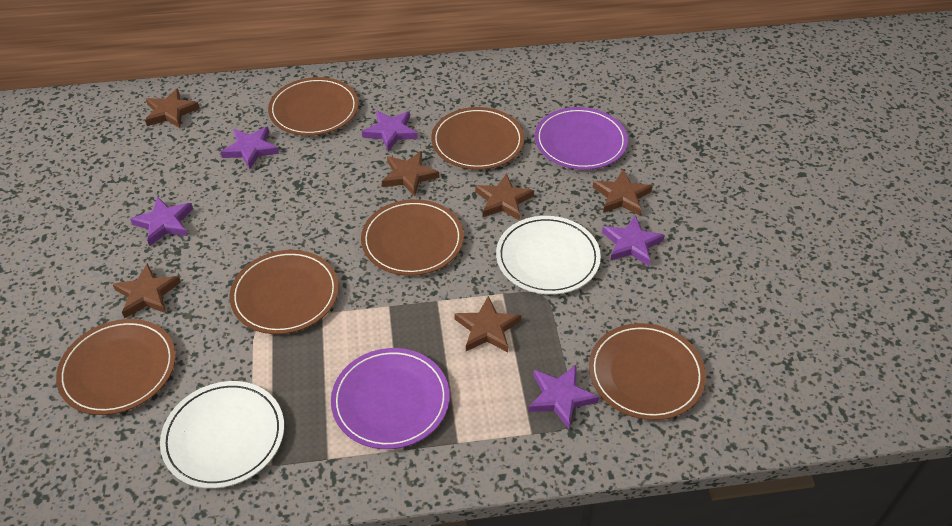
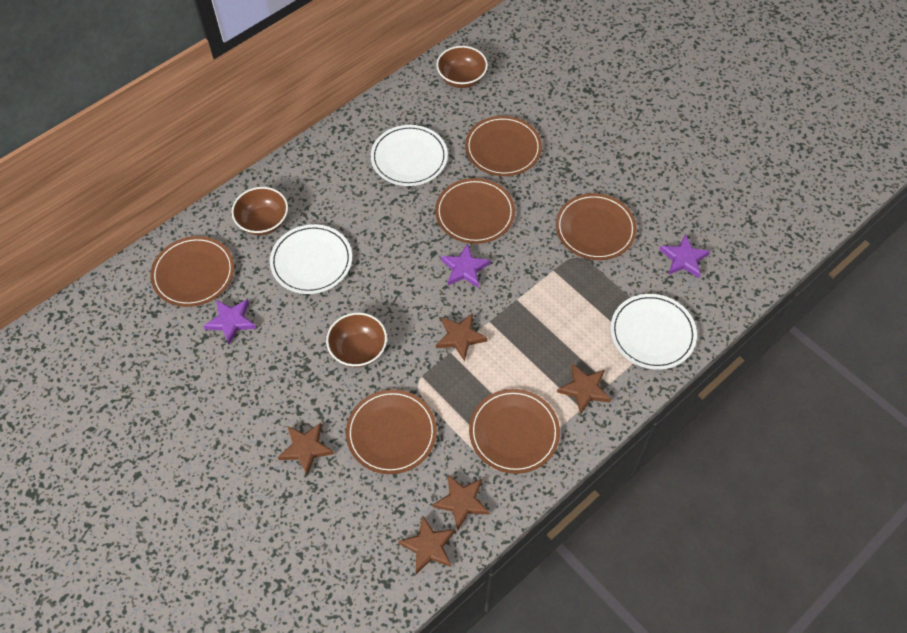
brown bowl: 0 -> 3
brown star: 6 -> 5
purple plate: 2 -> 0
purple star: 5 -> 3
white plate: 2 -> 3

